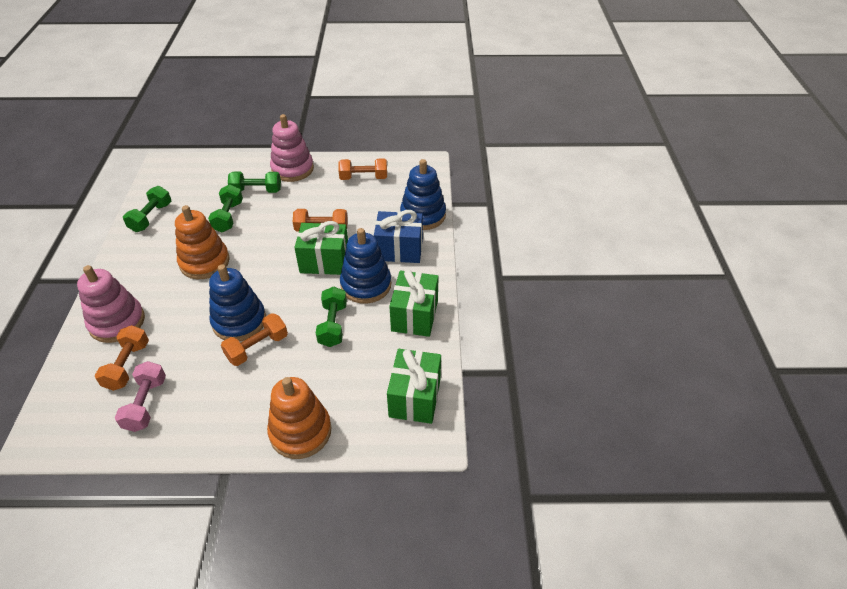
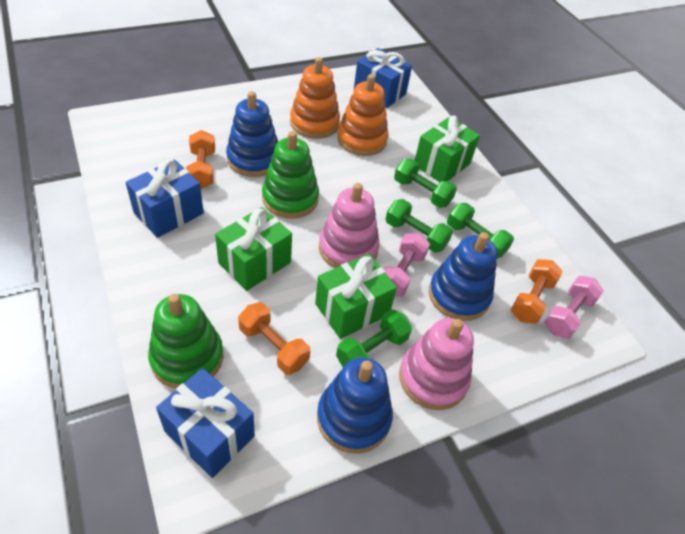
blue gift: 1 -> 3
green stacking toy: 0 -> 2
orange dumbbell: 4 -> 3
pink dumbbell: 1 -> 2

